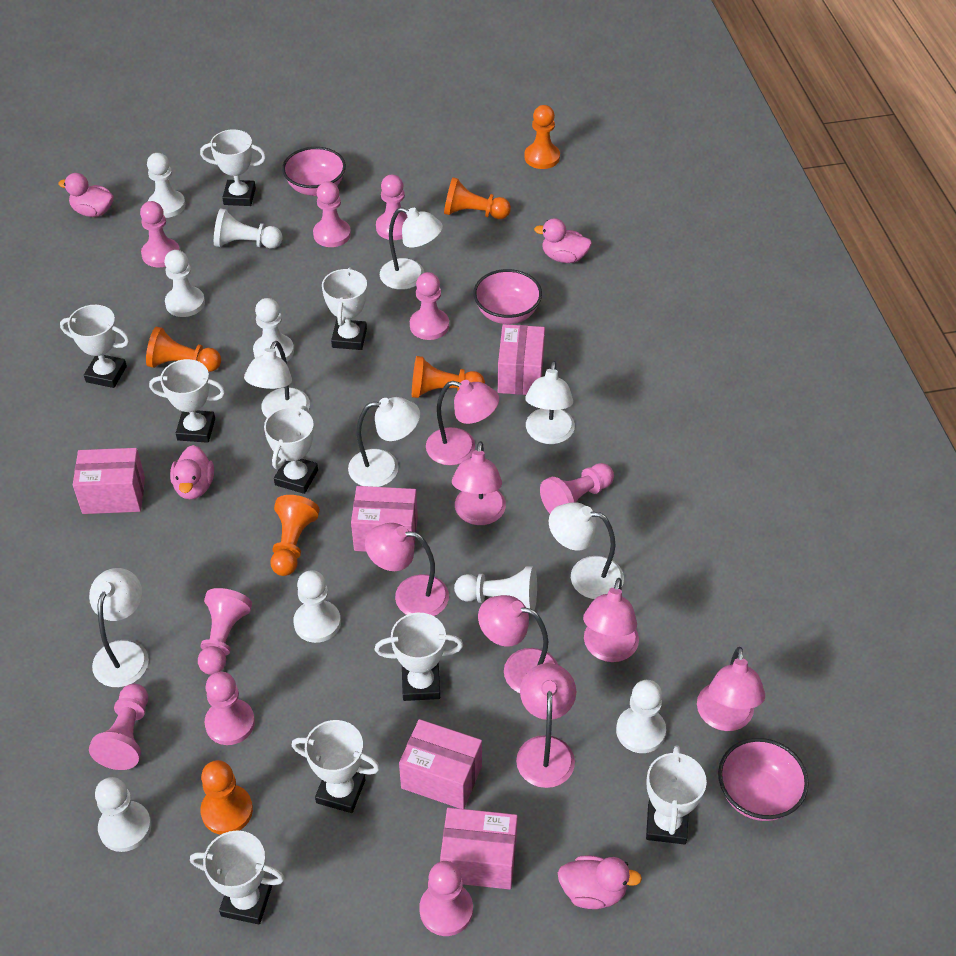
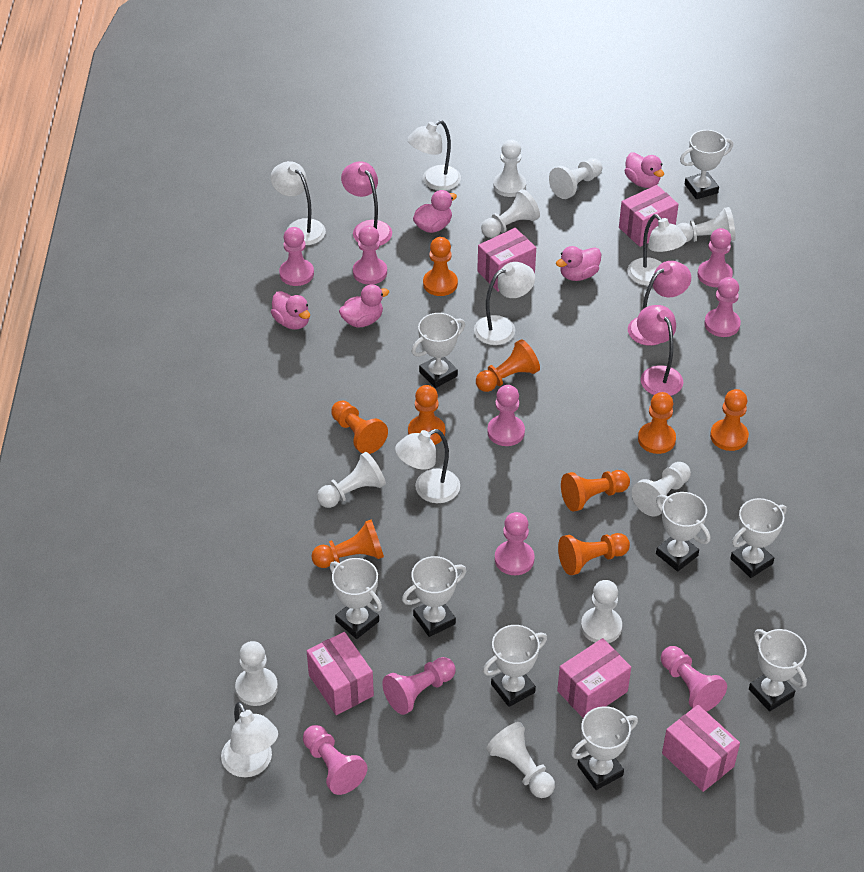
orange pawn: 6 -> 9
pink bowl: 3 -> 0
pink duck: 4 -> 5
pink lamp: 7 -> 3
white pawn: 8 -> 9

